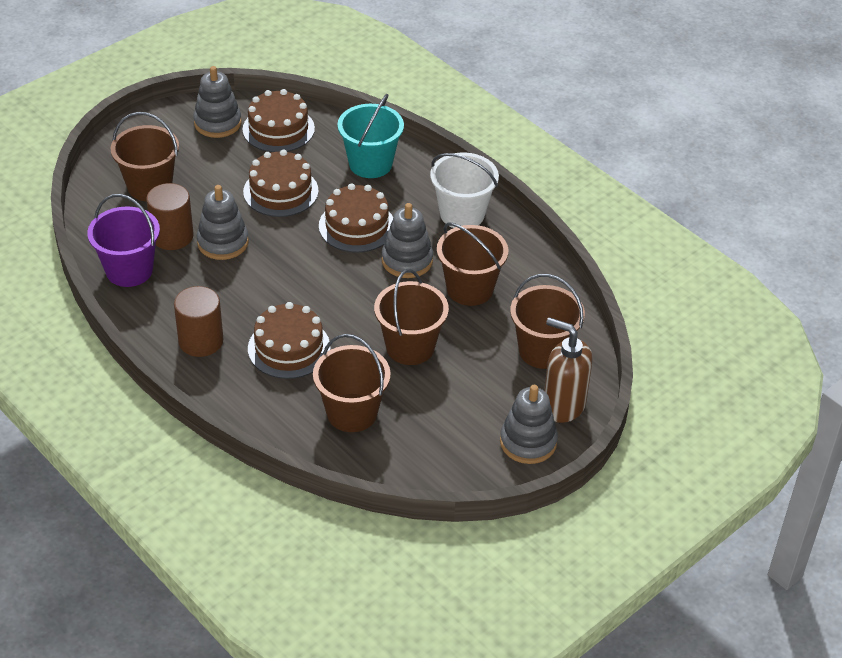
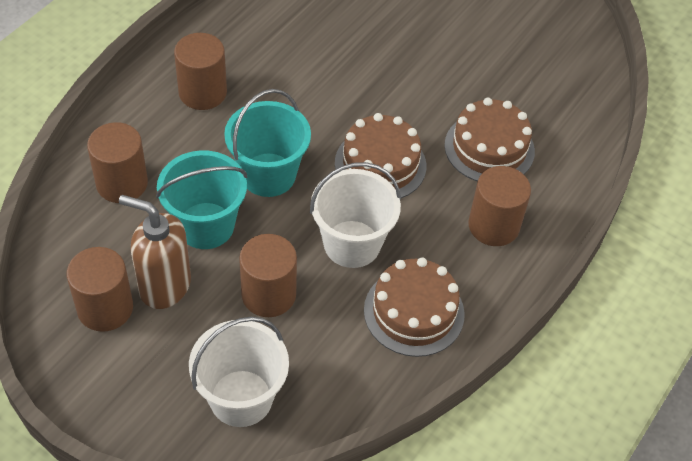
brown bucket: 5 -> 0
brown cake: 4 -> 3
brown cylinder: 2 -> 5
grey stacking toy: 4 -> 0
purple bucket: 1 -> 0
turquoise bucket: 1 -> 2
white bucket: 1 -> 2

